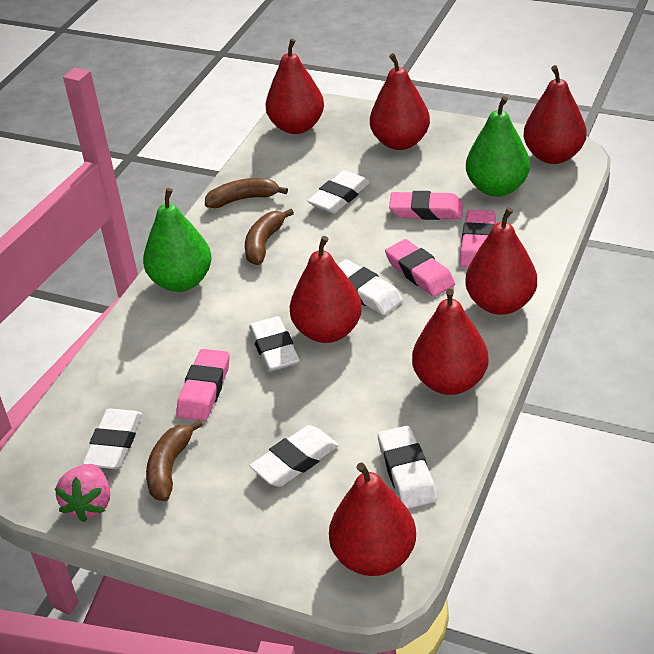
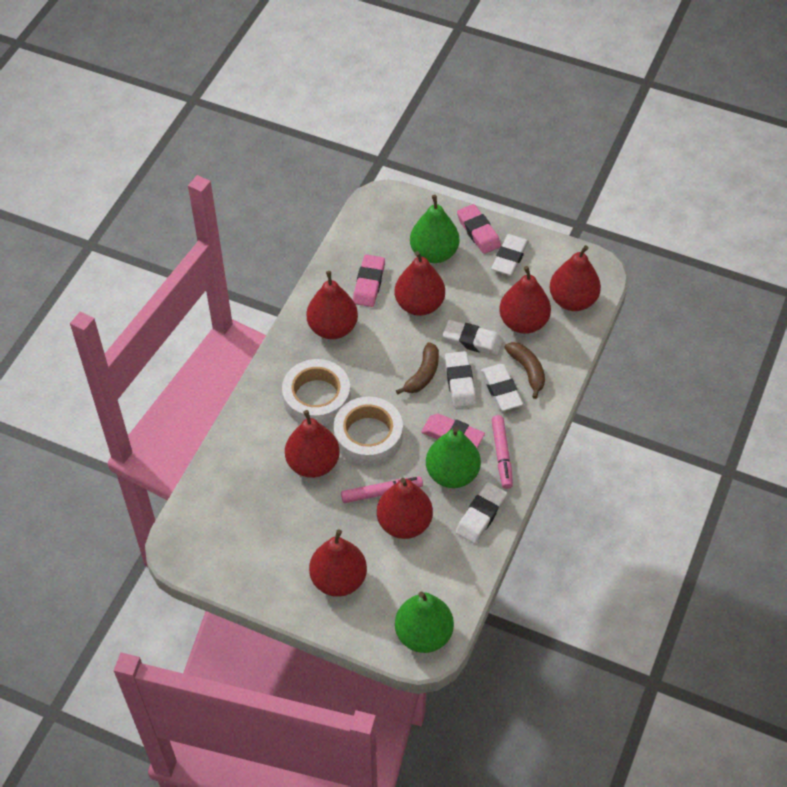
brown banana: 3 -> 2
green pear: 2 -> 3
pink eraser: 4 -> 3
pink marker: 0 -> 2
pink strawberry: 1 -> 0
white eraser: 6 -> 5
white tape: 0 -> 2

